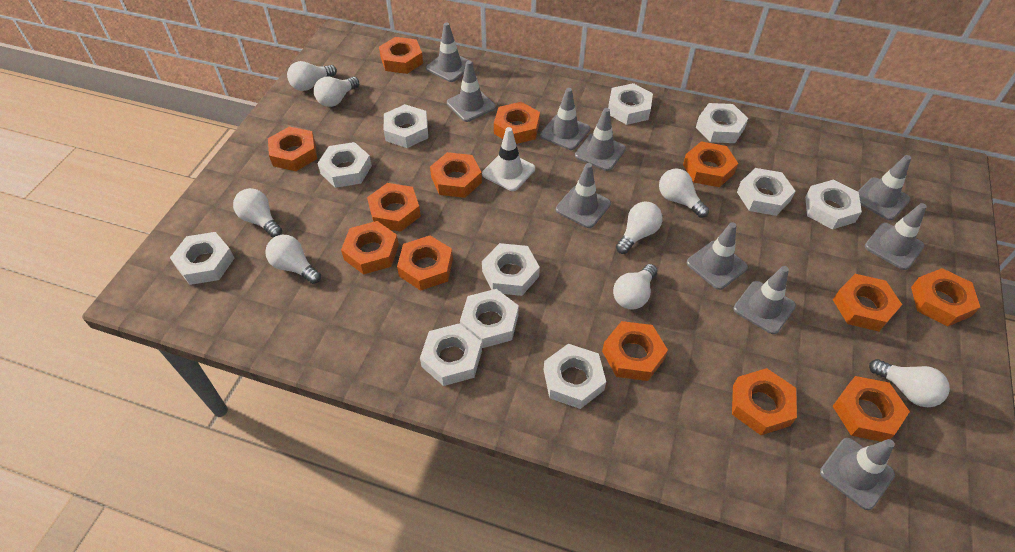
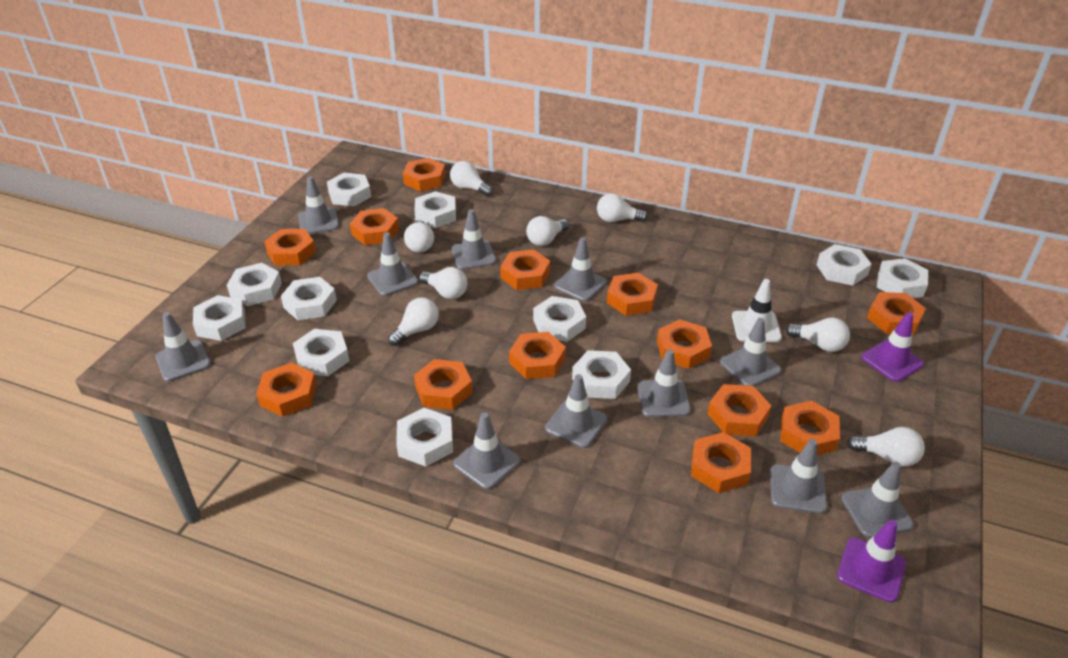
grey traffic cone: 10 -> 11
purple traffic cone: 0 -> 2

